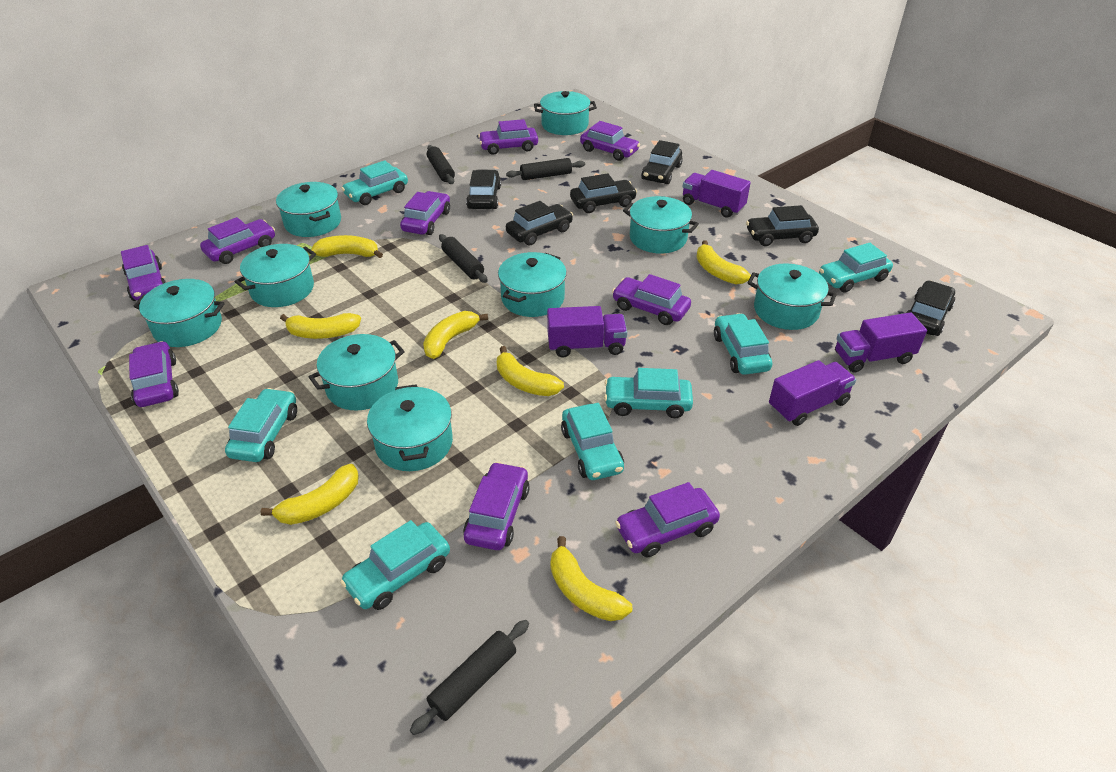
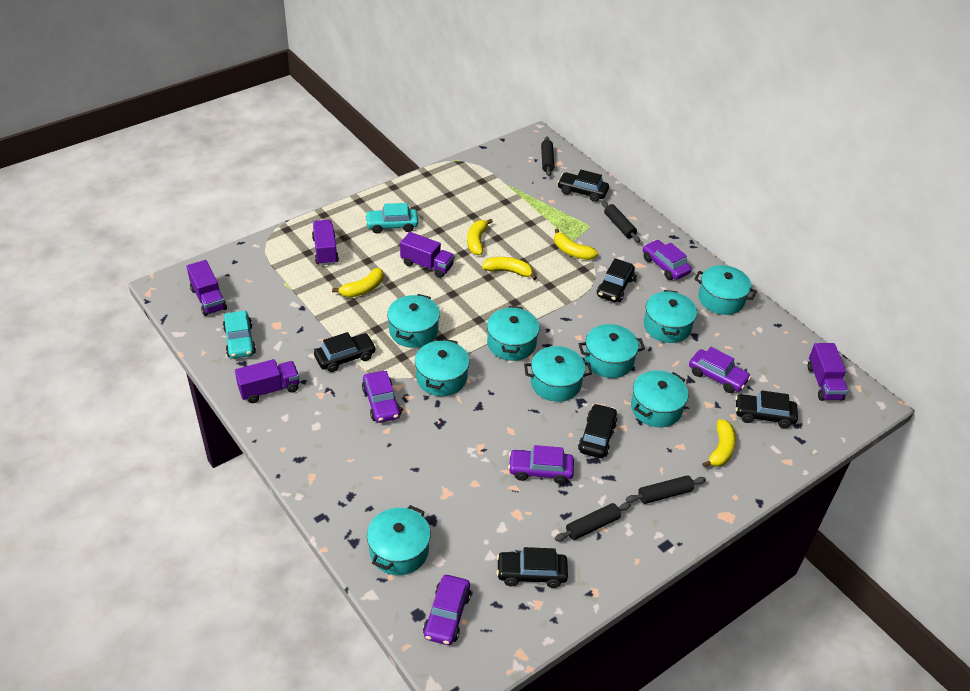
purple car: 9 -> 5
purple truck: 4 -> 5
turquoise car: 7 -> 2
yellow banana: 7 -> 5

